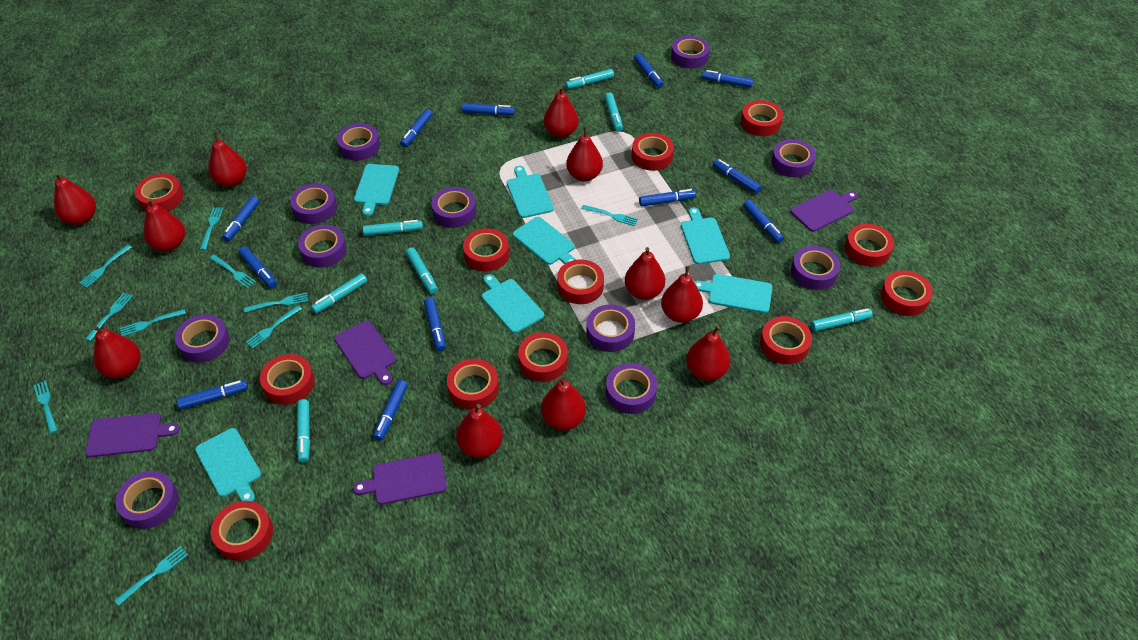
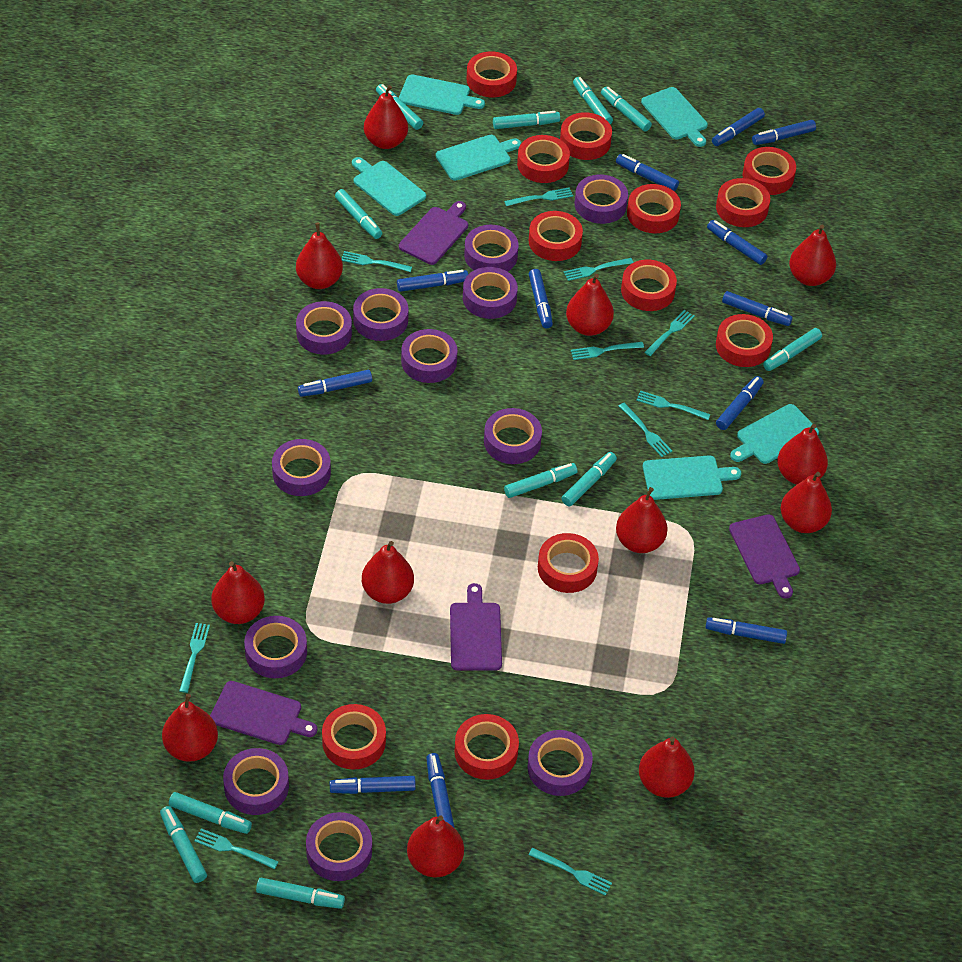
purple tape: 11 -> 12
red pear: 11 -> 12
turquoise cutting board: 7 -> 6
turquoise marker: 7 -> 11

